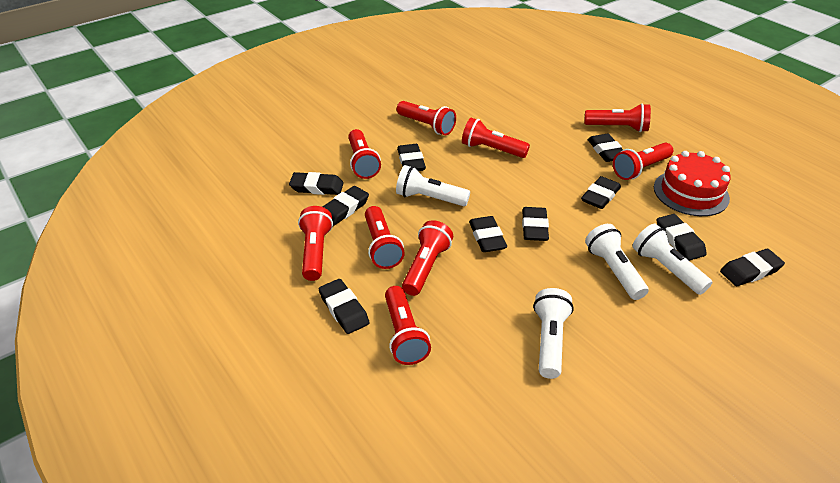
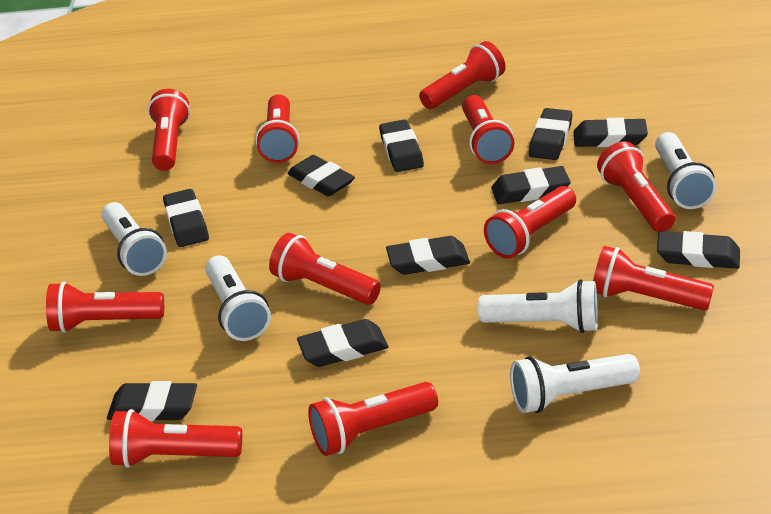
red cake: 1 -> 0
red flashlight: 9 -> 11
white flashlight: 4 -> 5

